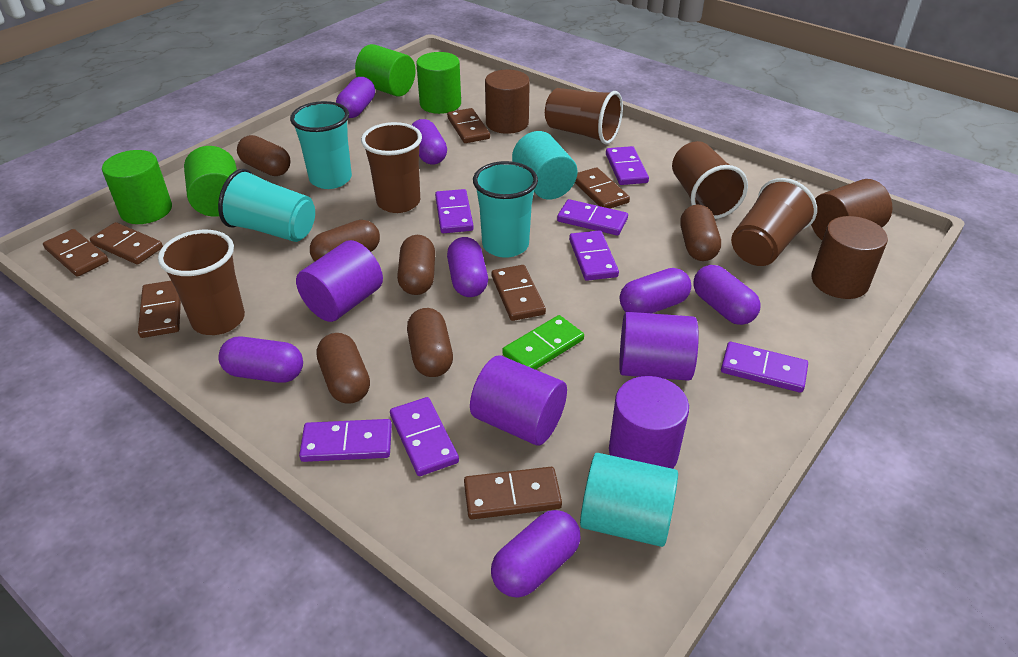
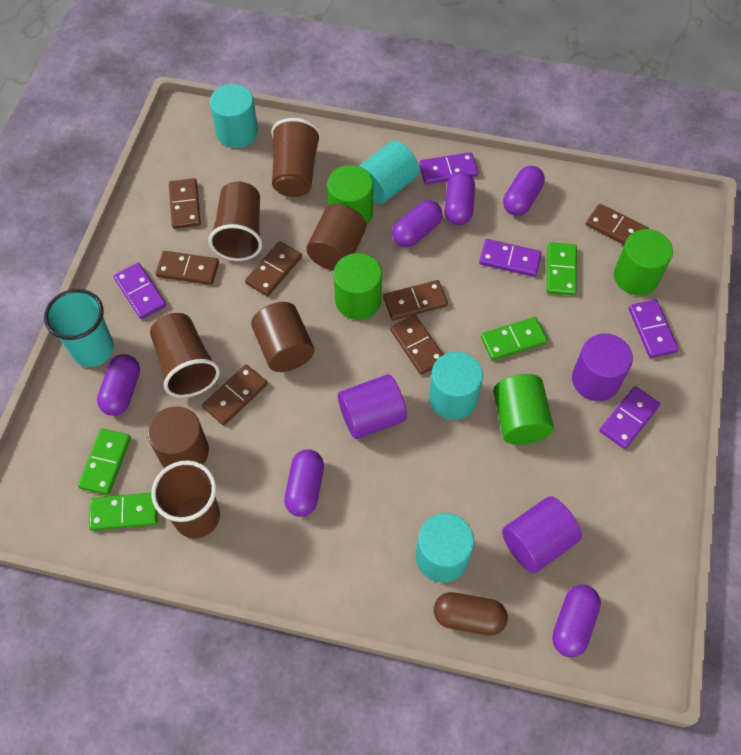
brown capsule: 6 -> 1
brown cup: 5 -> 4
green domino: 1 -> 4
purple capsule: 7 -> 6
purple cylinder: 4 -> 3
purple domino: 7 -> 5
turquoise cup: 3 -> 1
turquoise cylinder: 2 -> 4

